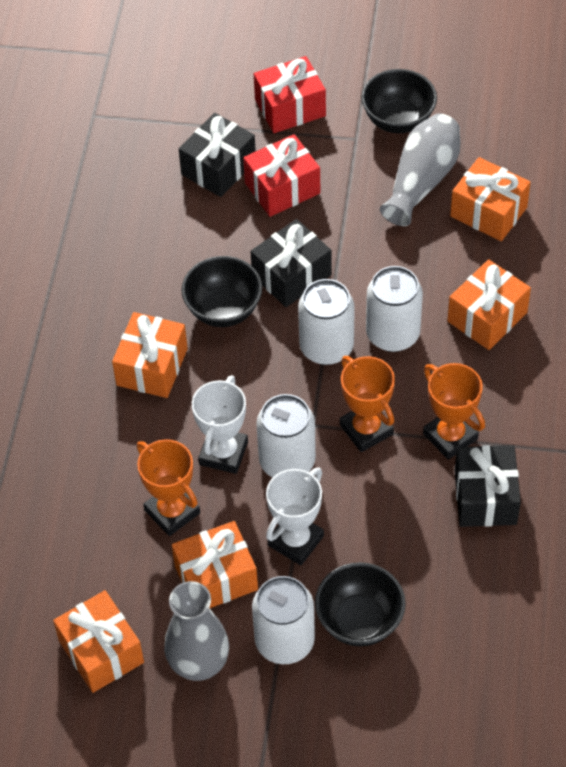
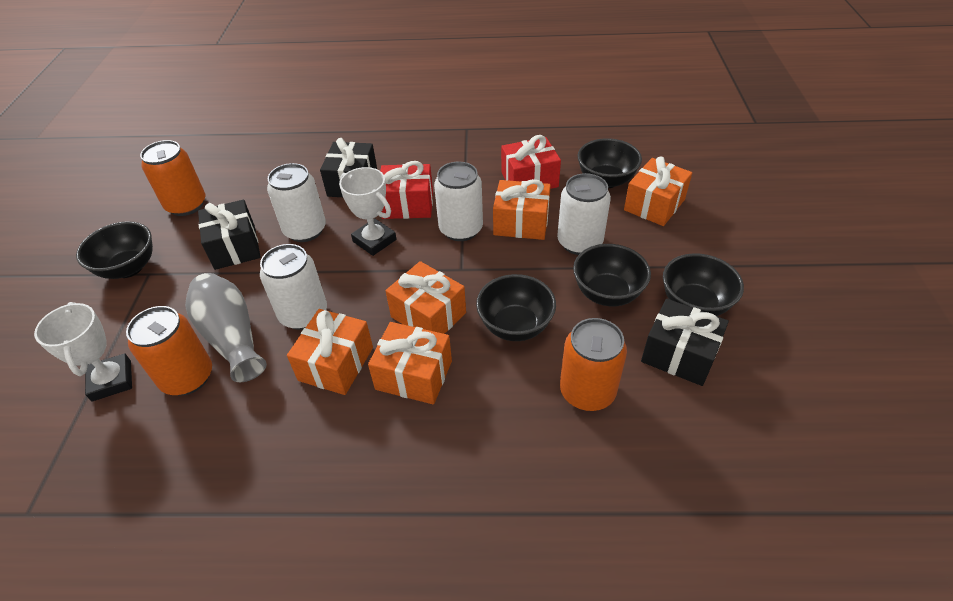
black bowl: 3 -> 5
grey vase: 2 -> 1
orange can: 0 -> 3
orange trophy: 3 -> 0

